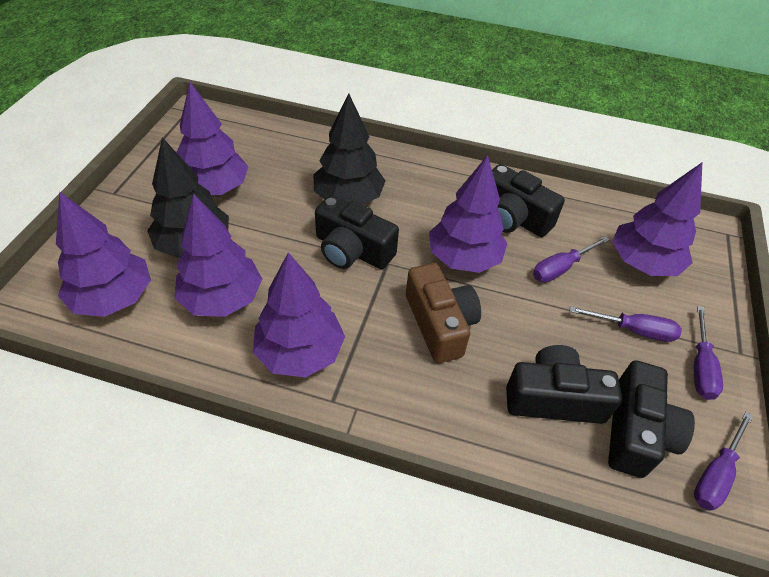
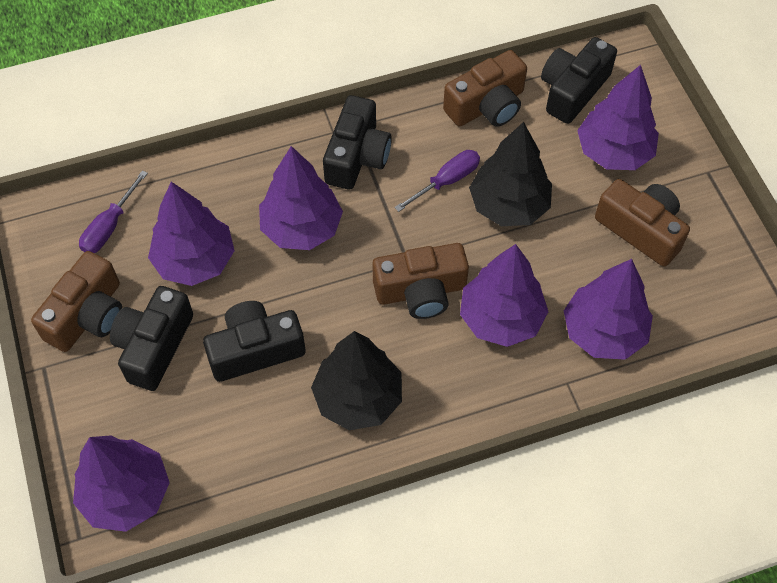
brown camera: 1 -> 4
purple screwdriver: 4 -> 2

